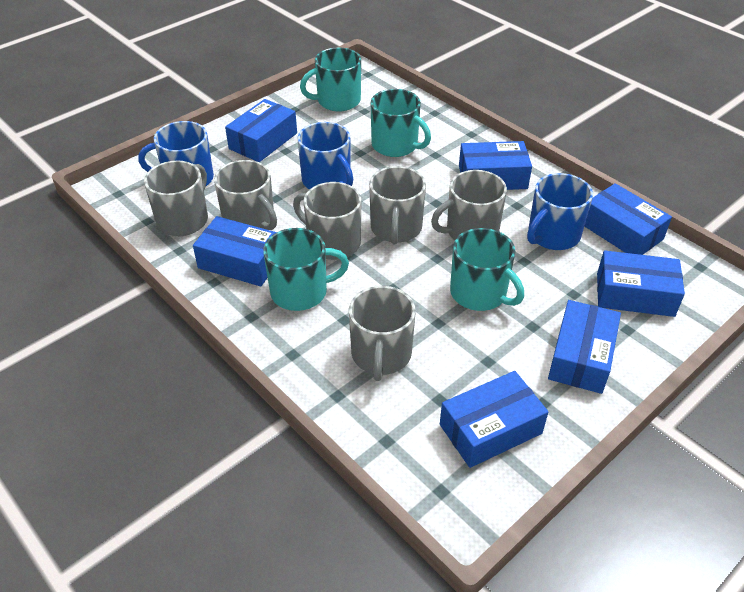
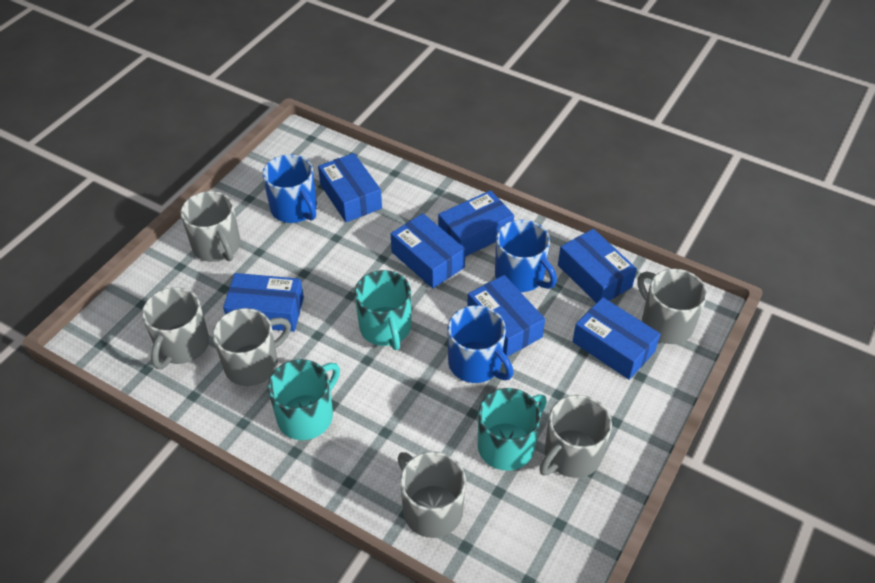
turquoise mug: 4 -> 3

